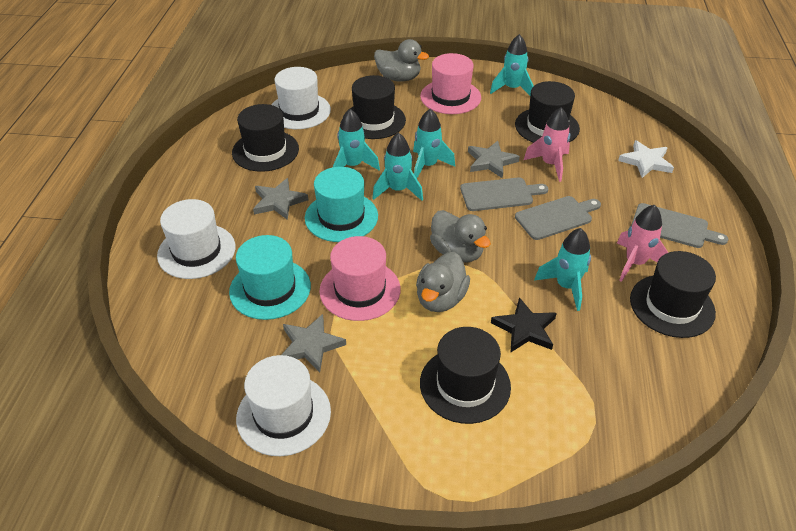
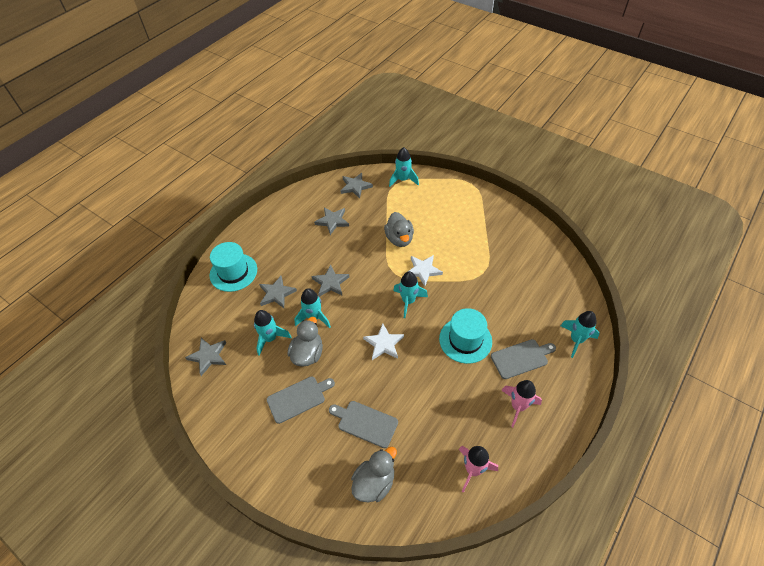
black hat: 5 -> 0
black star: 1 -> 0
grey star: 3 -> 5
pink hat: 2 -> 0
white hat: 3 -> 0
white star: 1 -> 2

